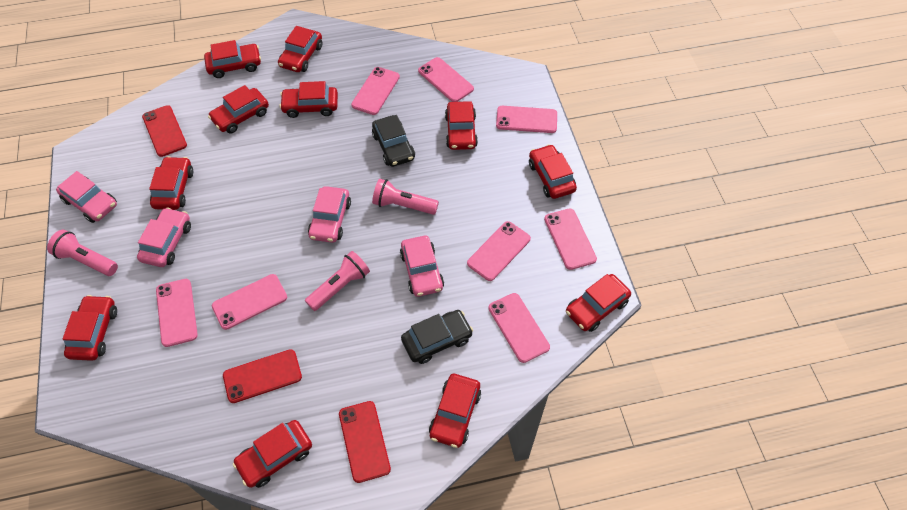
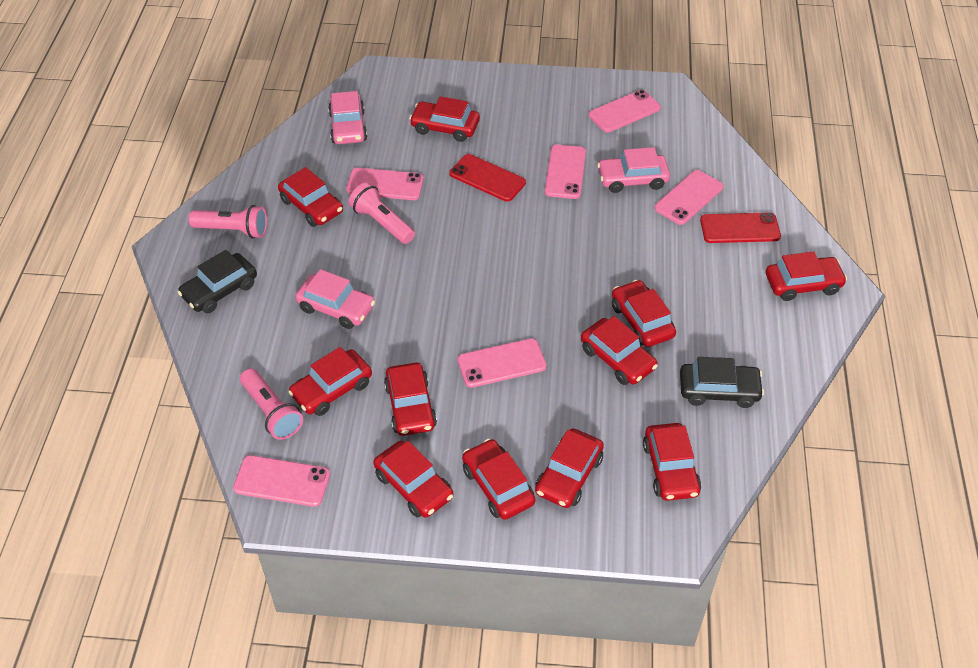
pink car: 4 -> 3
pink phone: 8 -> 6
red phone: 3 -> 2

